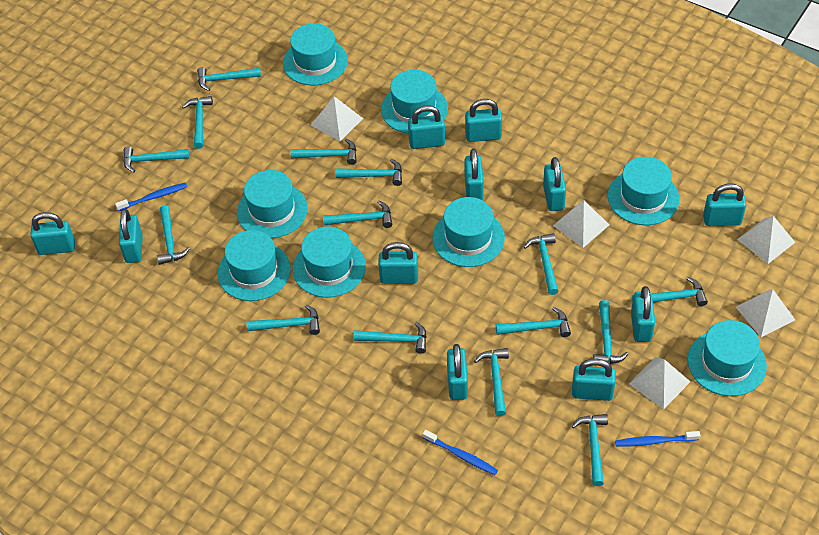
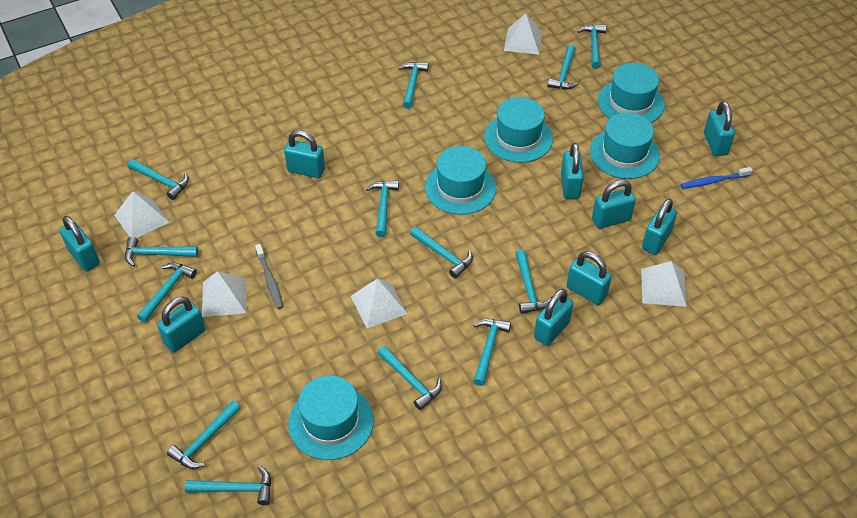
blue toothbrush: 3 -> 1
grey toothbrush: 0 -> 1
turquoise hammer: 15 -> 13
turquoise hat: 8 -> 5
turquoise padlock: 11 -> 9

